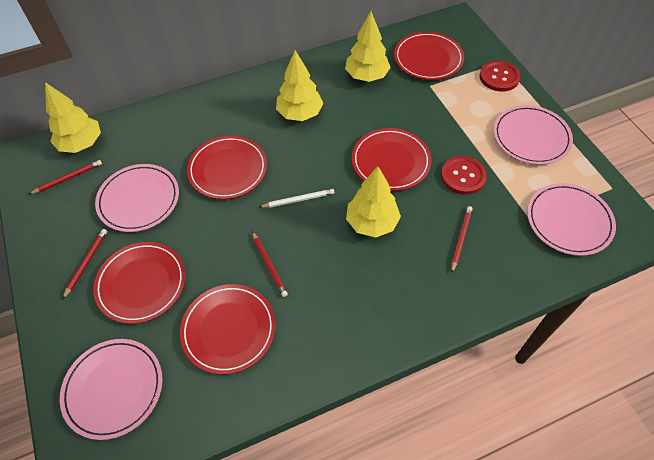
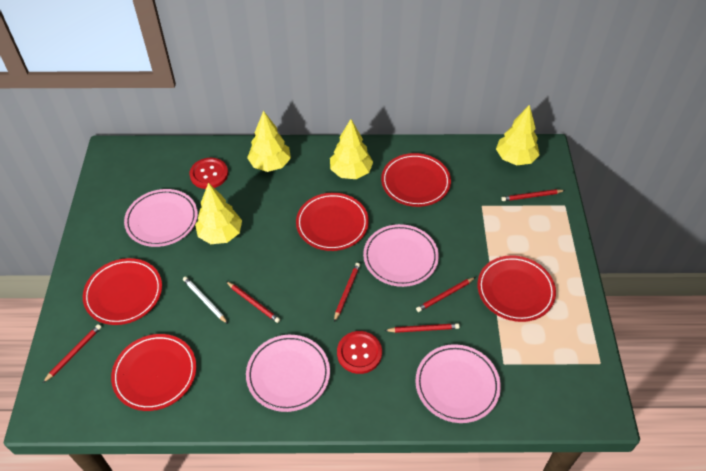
red pencil: 4 -> 6

